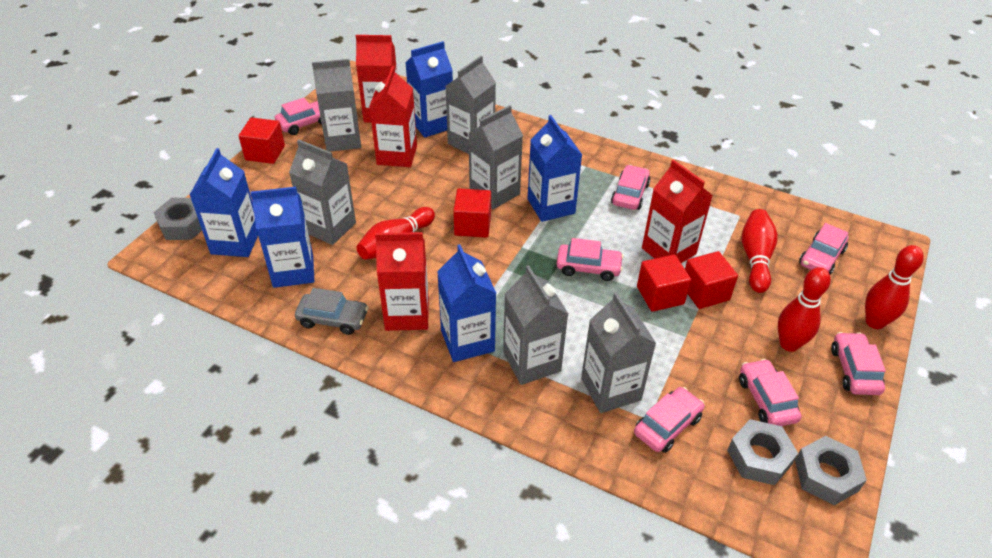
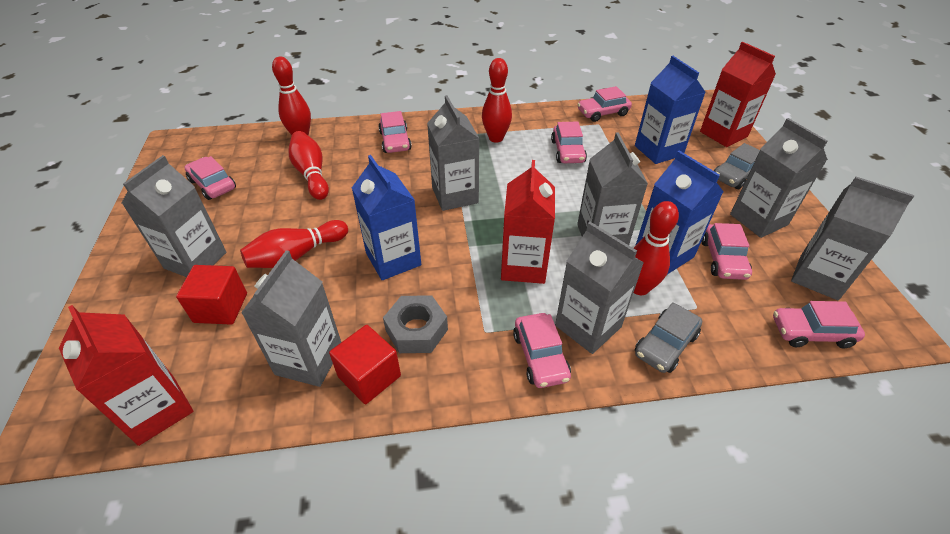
blue carton: 5 -> 3
grey car: 1 -> 2
grey carton: 6 -> 7
grey nut: 3 -> 1
red bowling pin: 4 -> 5
red carton: 4 -> 3
red cube: 4 -> 2

